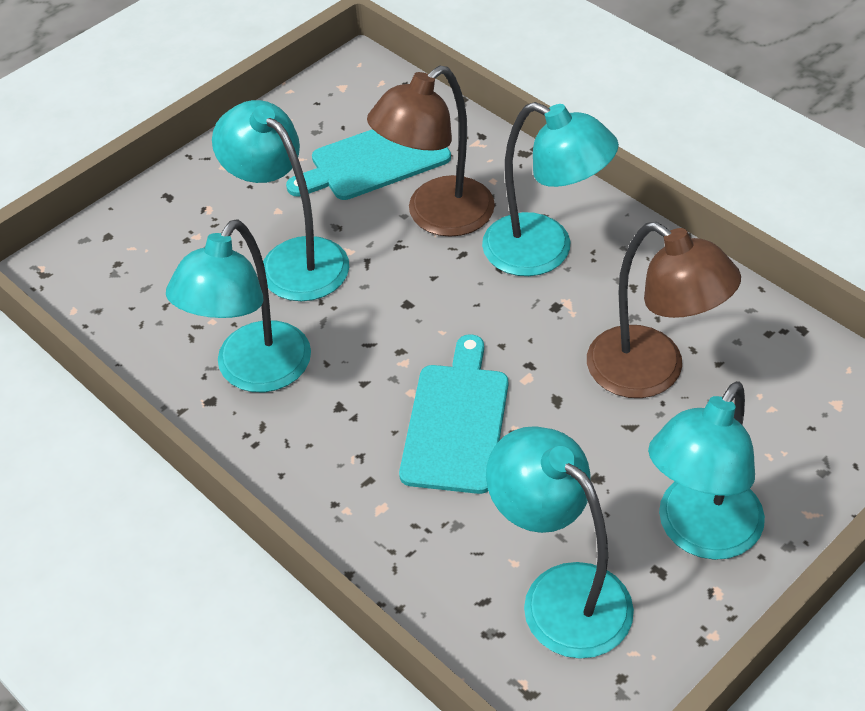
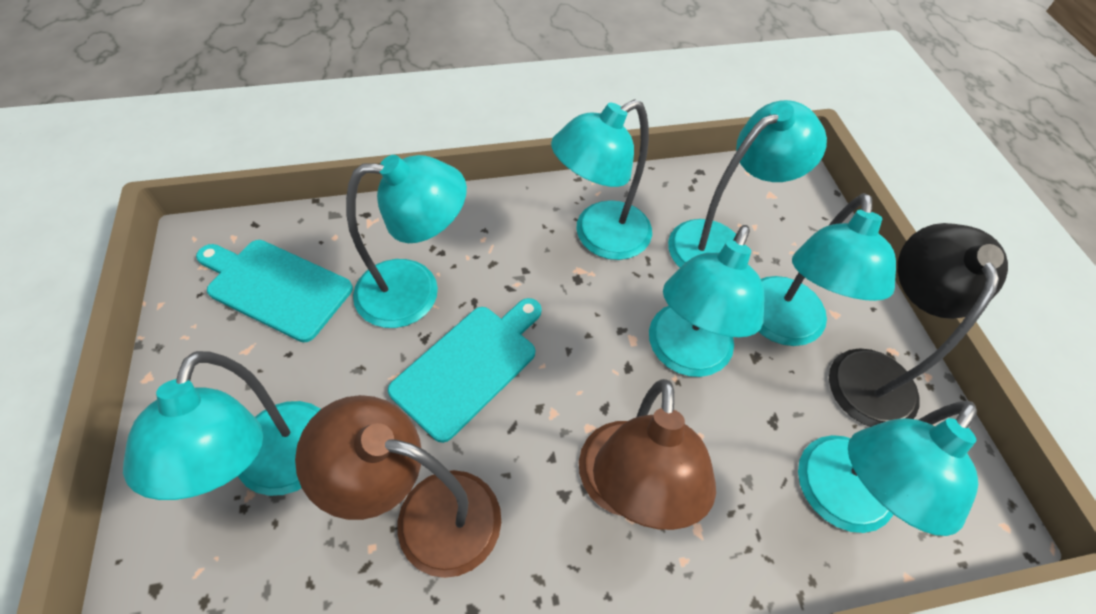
black lamp: 0 -> 1
turquoise lamp: 5 -> 7

